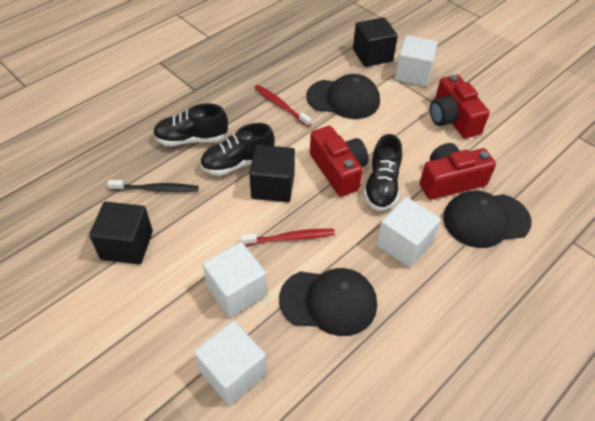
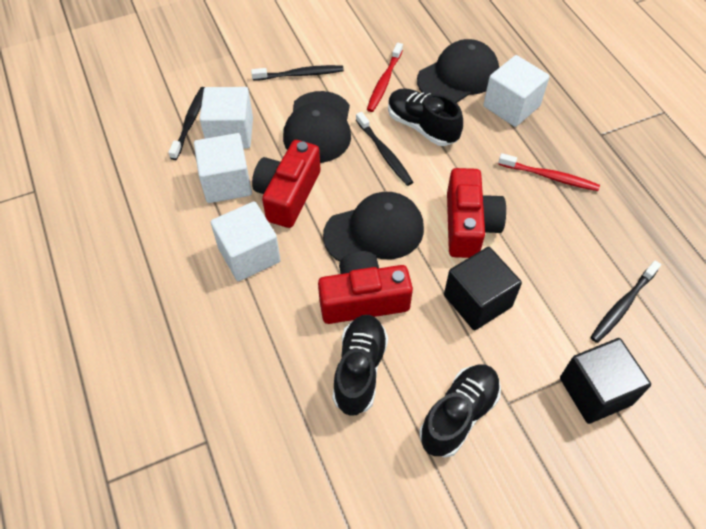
black cube: 3 -> 2
black toothbrush: 1 -> 4

